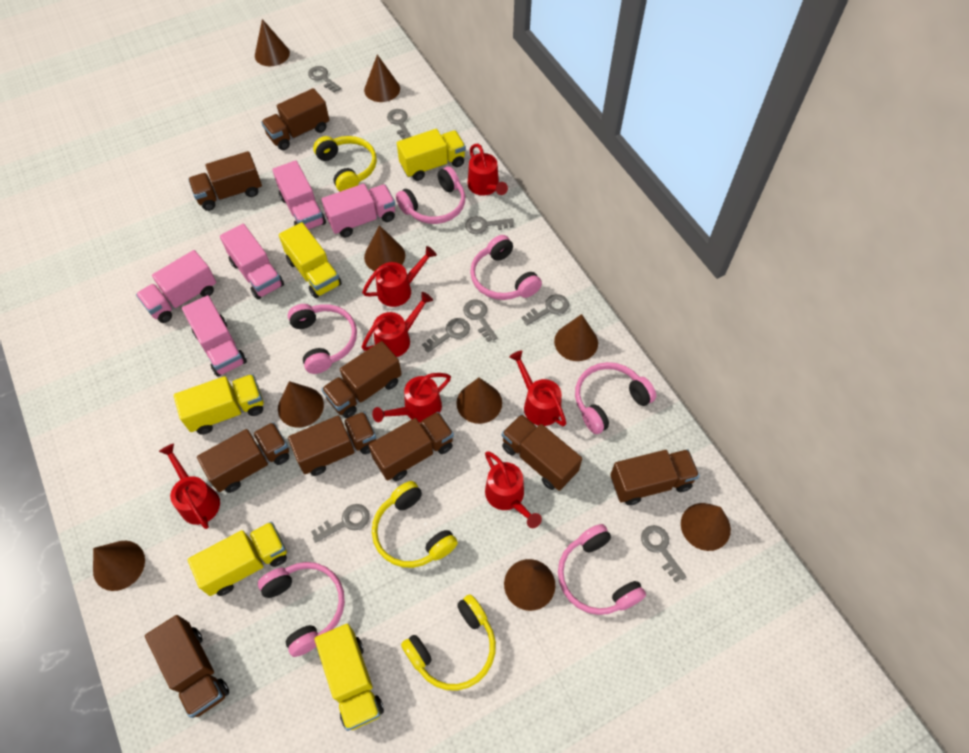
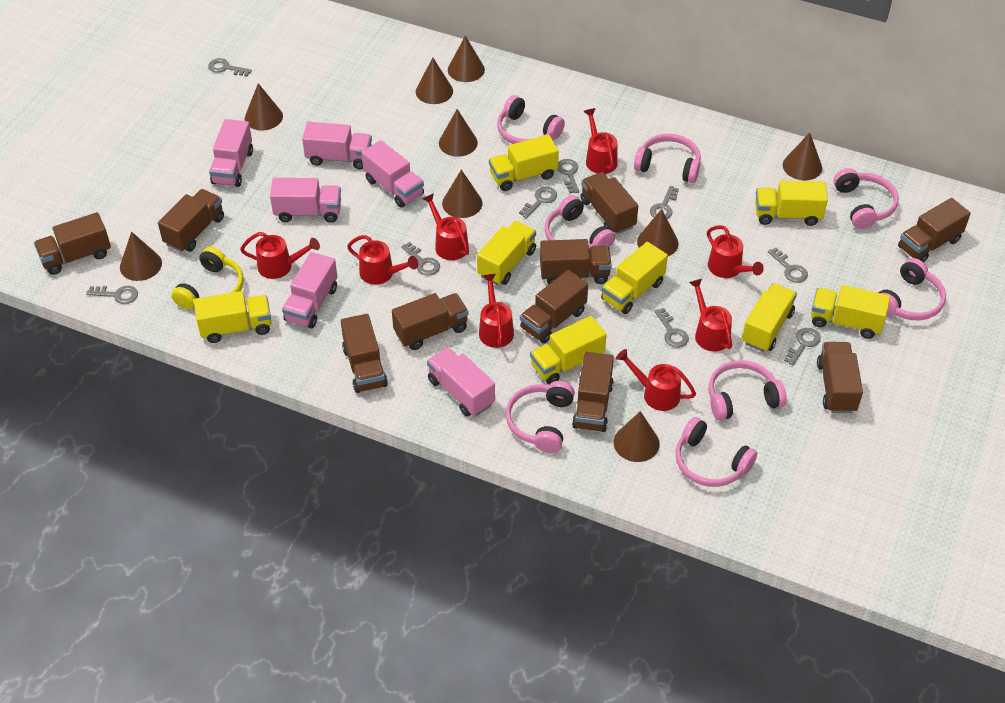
brown truck: 9 -> 10
grey key: 8 -> 9
pink headphones: 6 -> 8
pink truck: 5 -> 6
red watering can: 7 -> 8
yellow headphones: 3 -> 1
yellow truck: 5 -> 8

